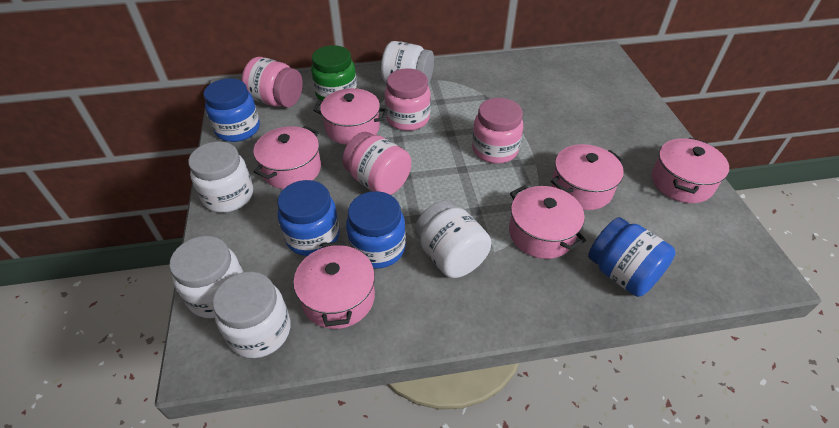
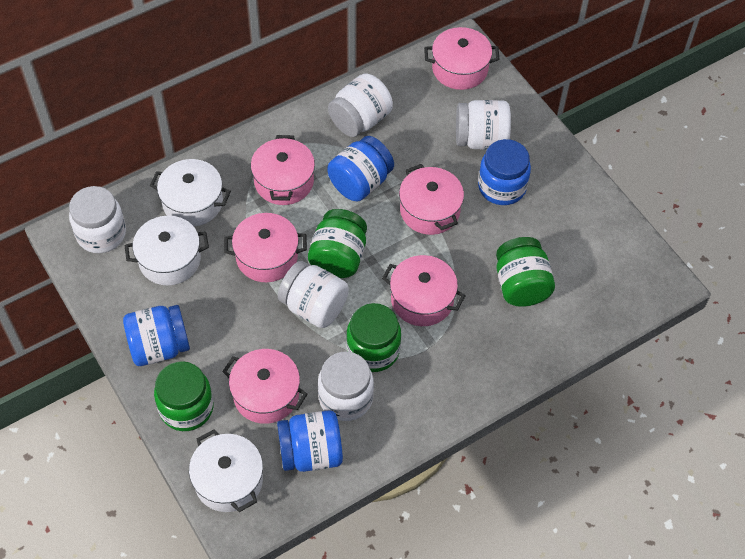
green jar: 1 -> 4
pink jar: 4 -> 0
white pot: 0 -> 3

